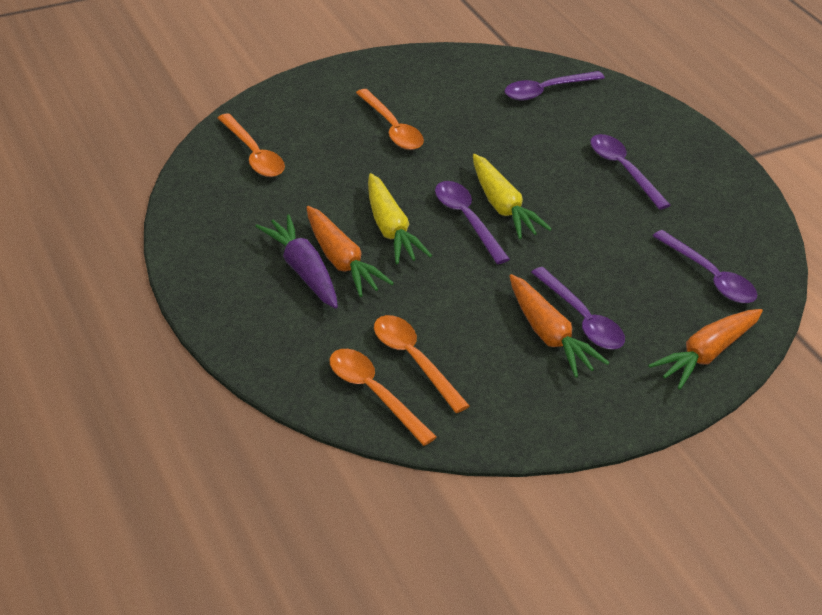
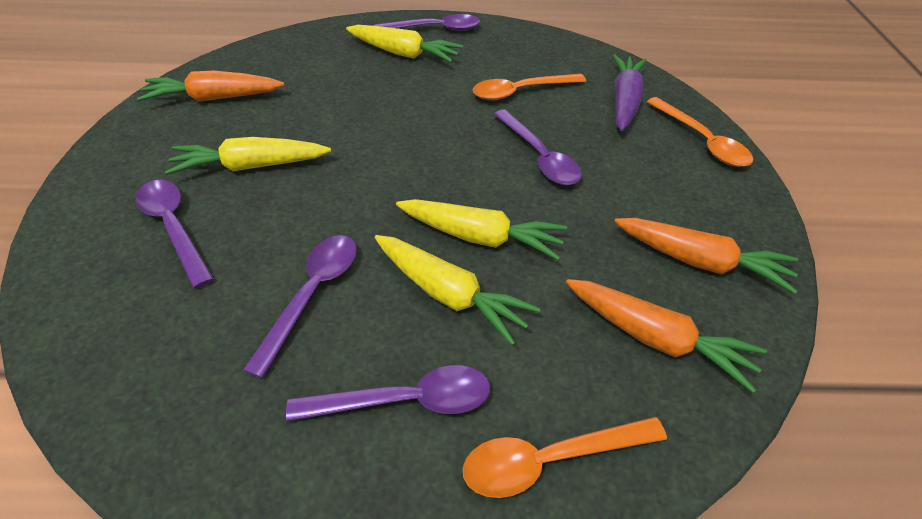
orange spoon: 4 -> 3
yellow carrot: 2 -> 4

